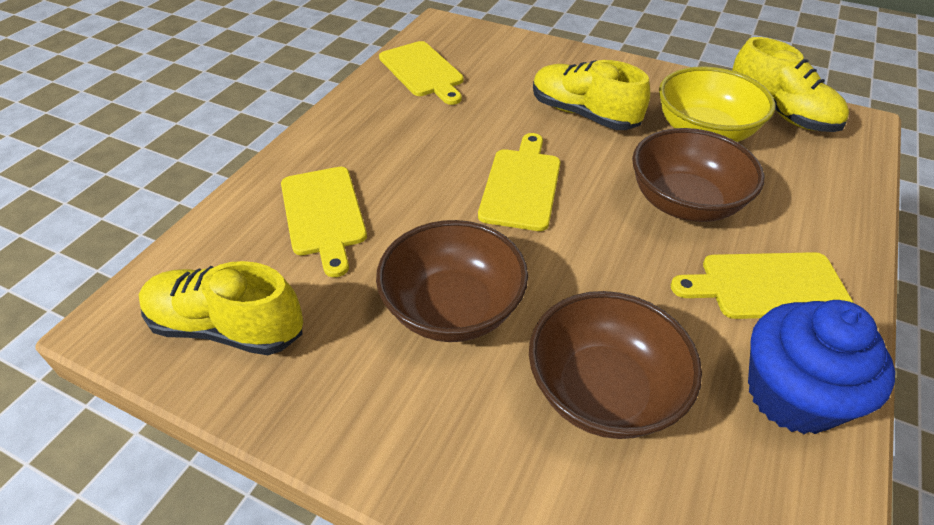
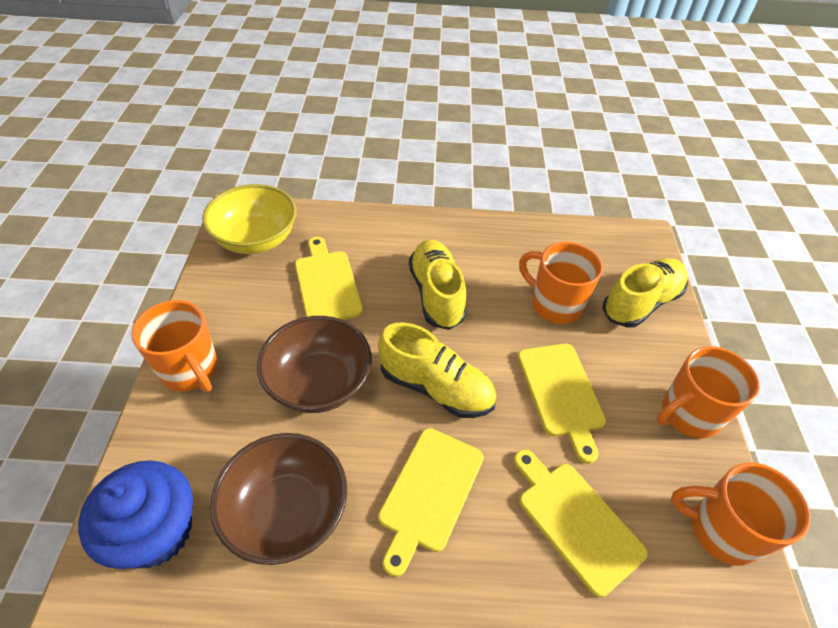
brown bowl: 3 -> 2
orange mug: 0 -> 4

